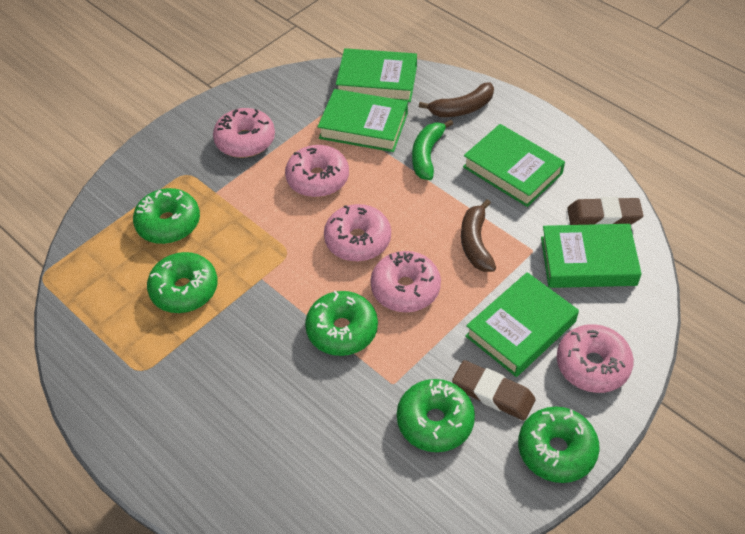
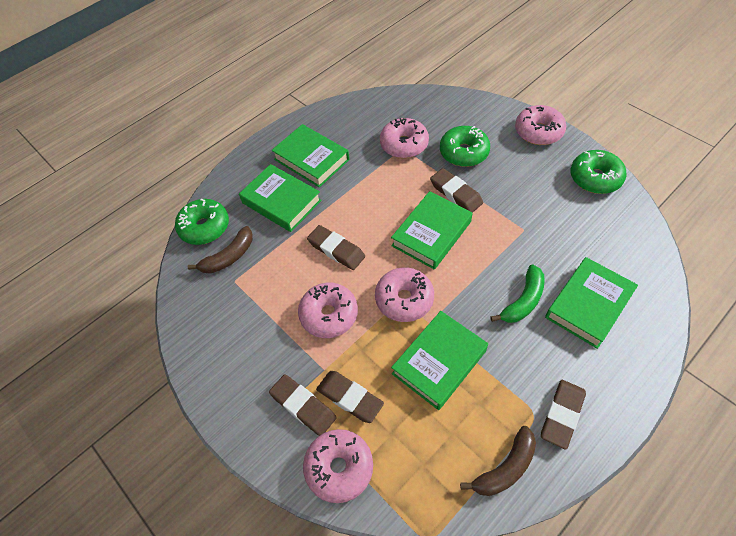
brown eraser: 2 -> 5
green donut: 5 -> 3

